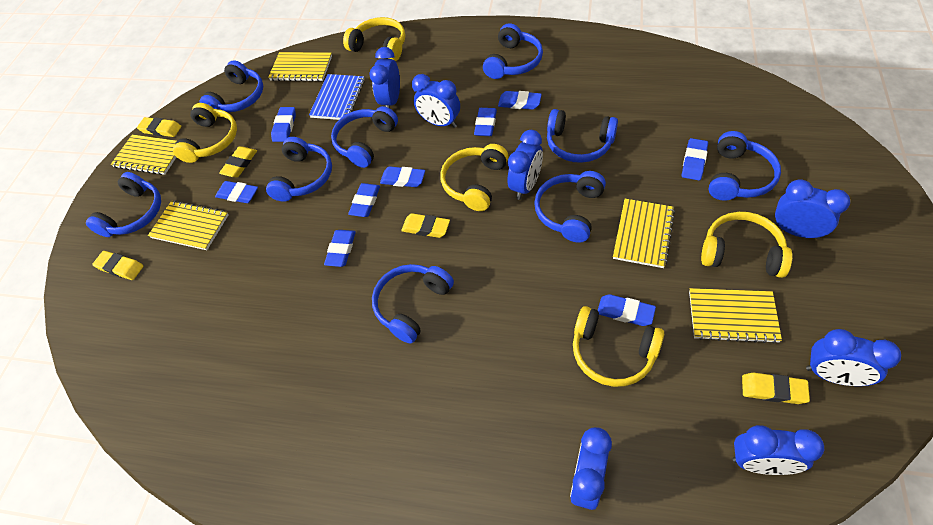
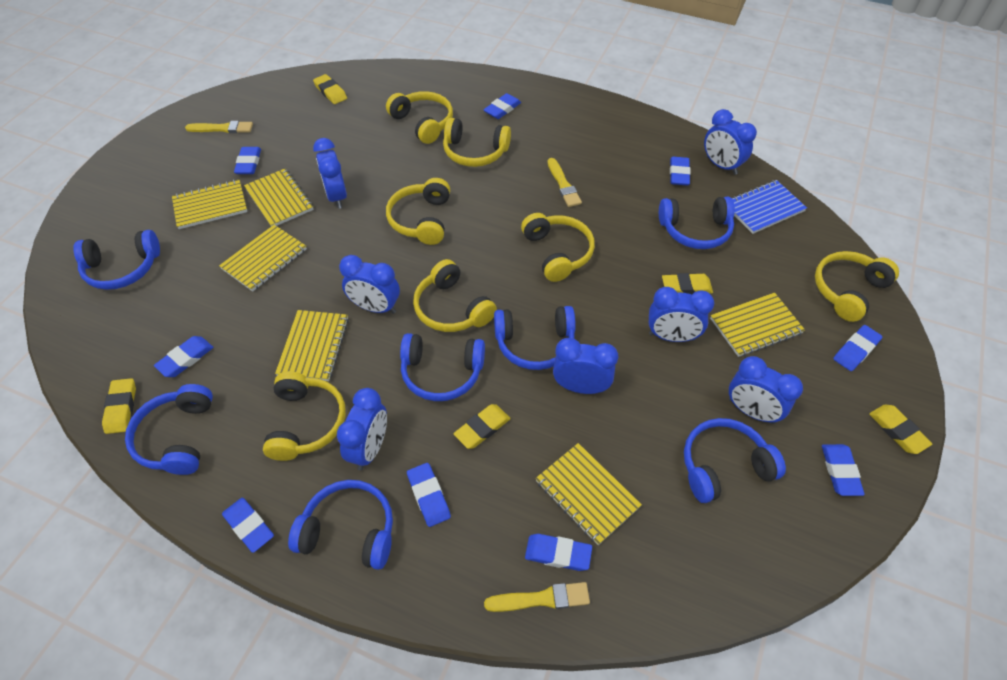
blue headphones: 9 -> 7
yellow brush: 0 -> 3
yellow headphones: 5 -> 7
yellow notebook: 5 -> 6

